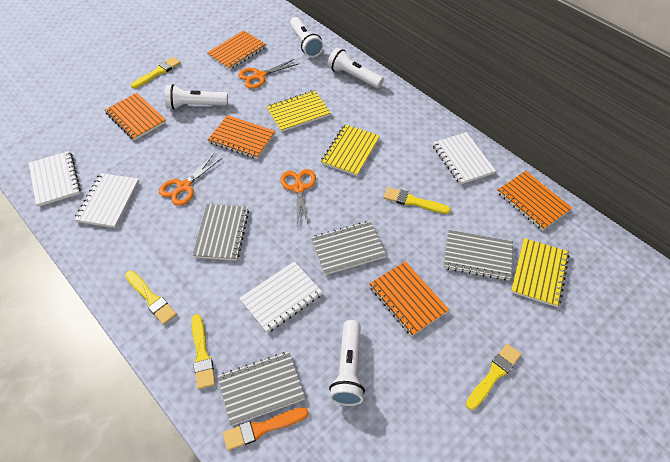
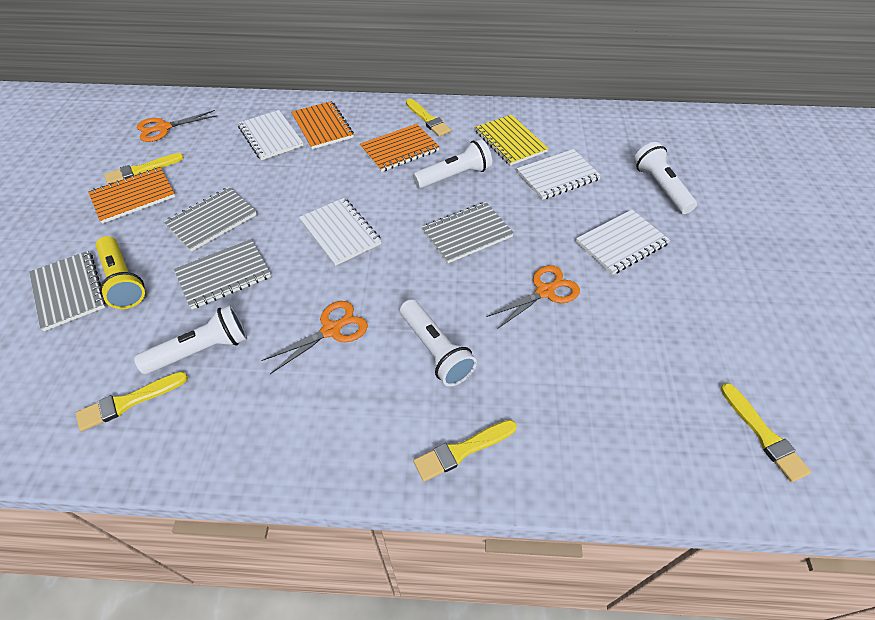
orange brush: 1 -> 0
orange notebook: 5 -> 3
yellow flashlight: 0 -> 1
yellow notebook: 3 -> 1

